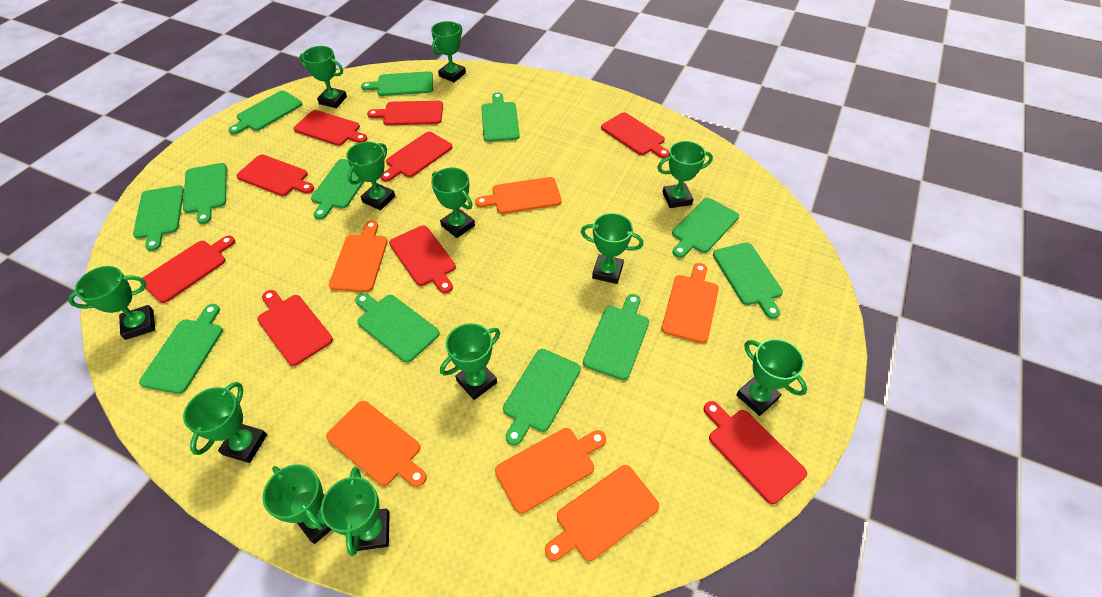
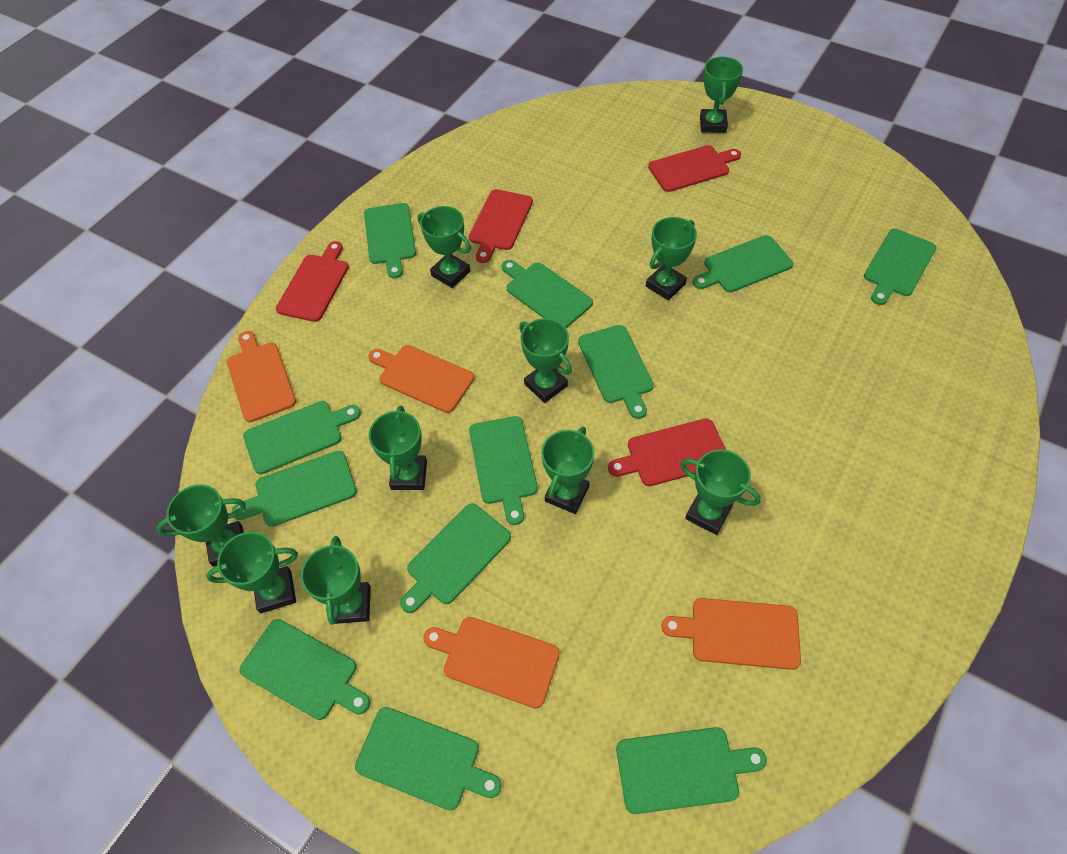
green trophy: 12 -> 10
orange cutting board: 6 -> 4
red cutting board: 9 -> 4

